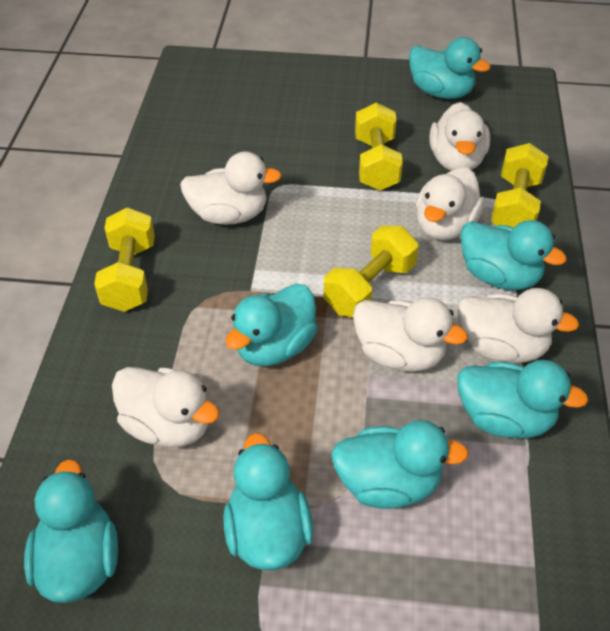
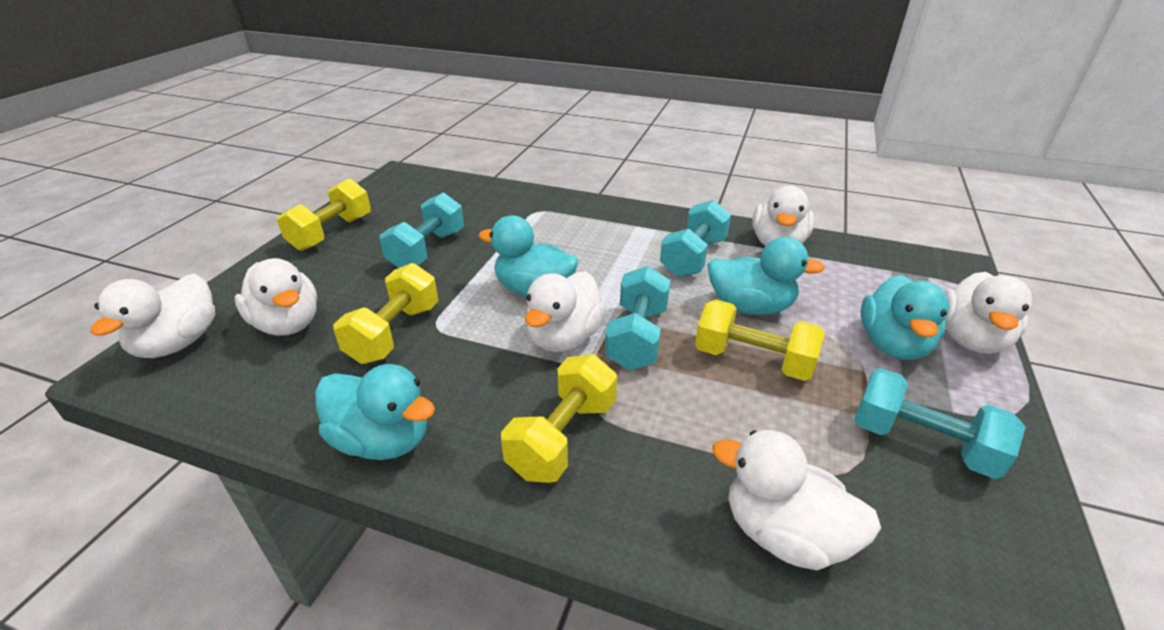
turquoise duck: 7 -> 4
turquoise dumbbell: 0 -> 4

